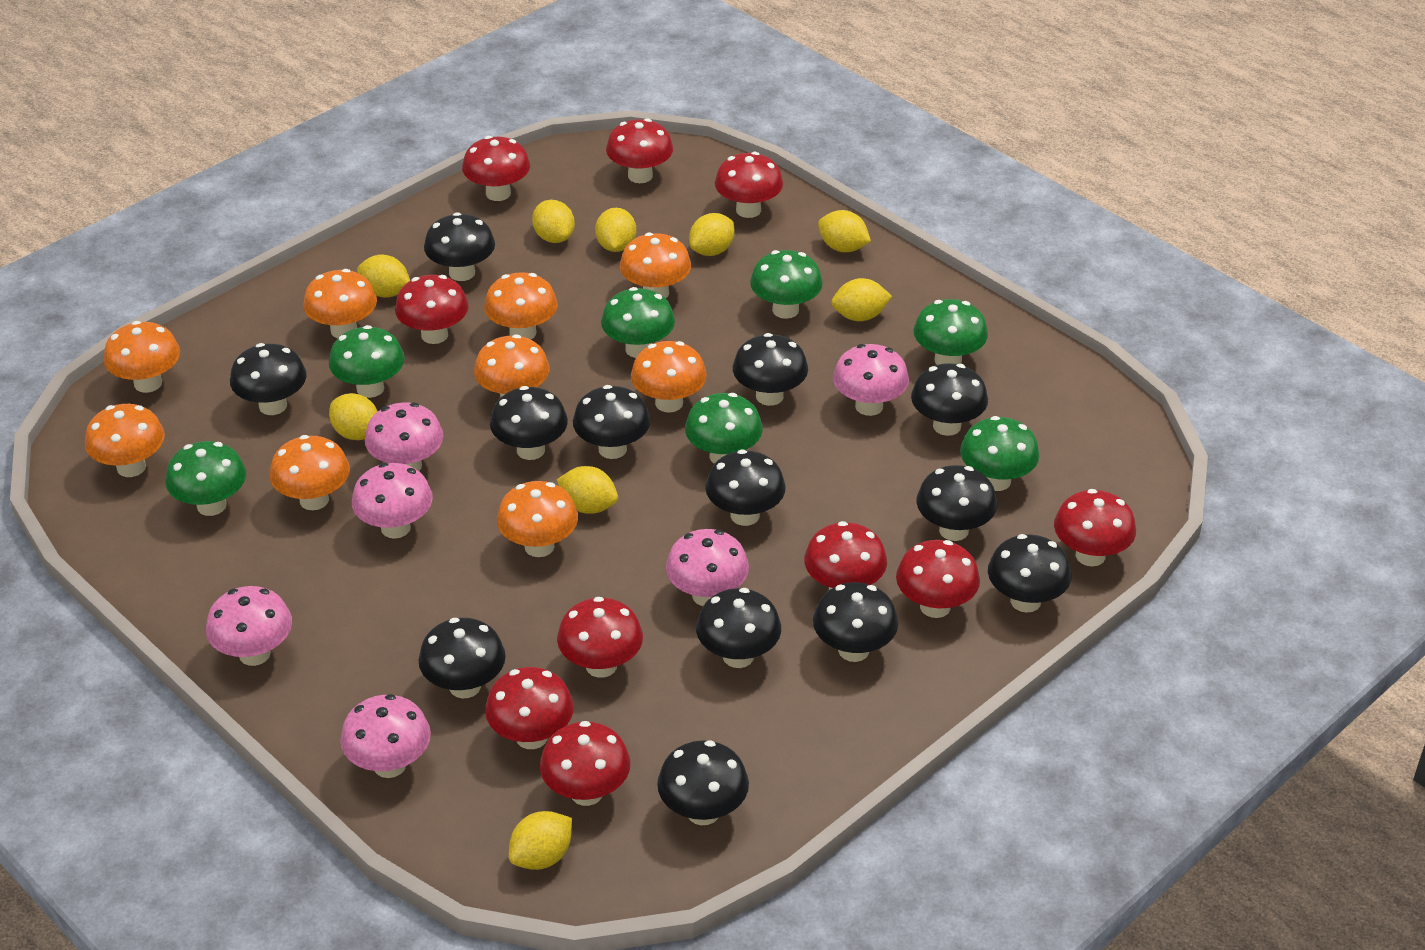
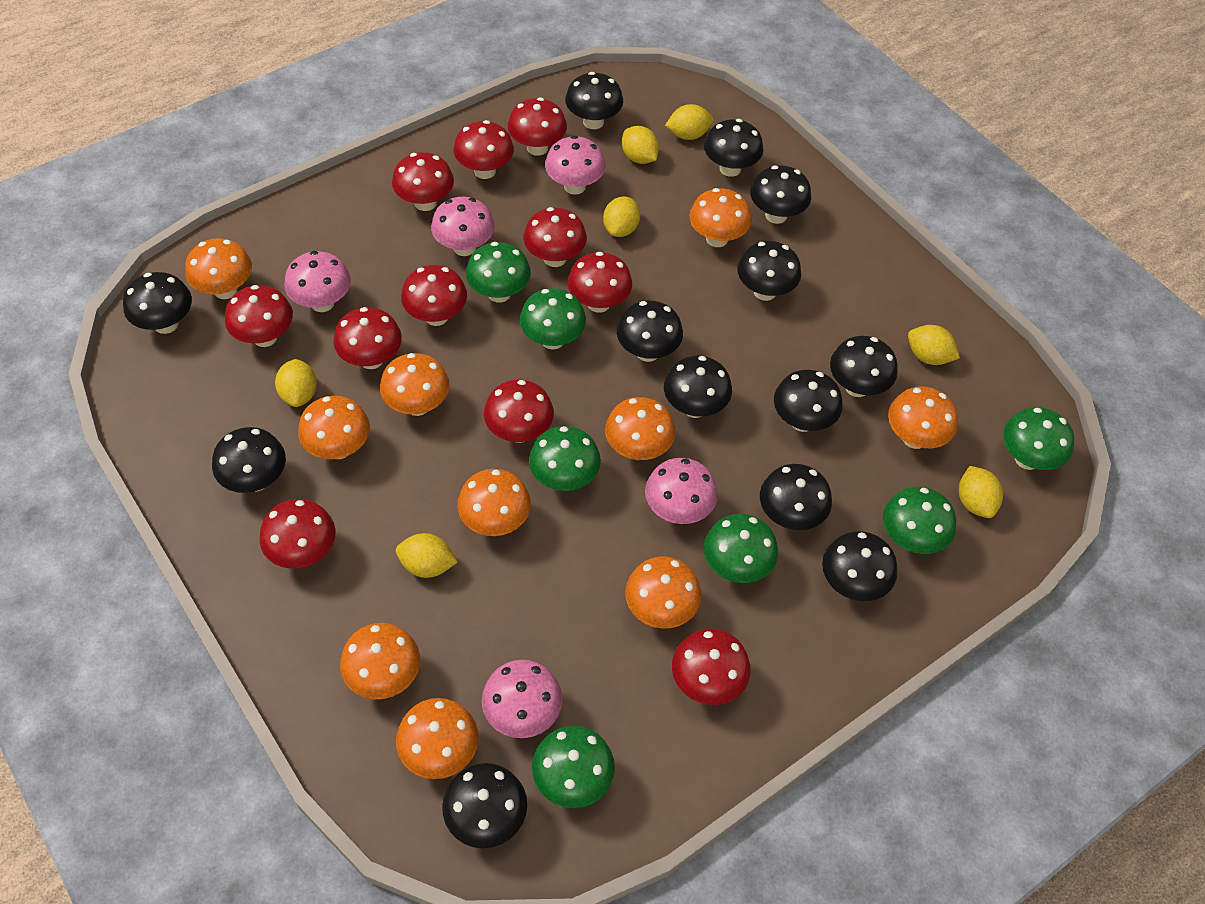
orange mushroom: 9 -> 10
pink mushroom: 6 -> 5
red mushroom: 10 -> 11
yellow lemon: 9 -> 7

